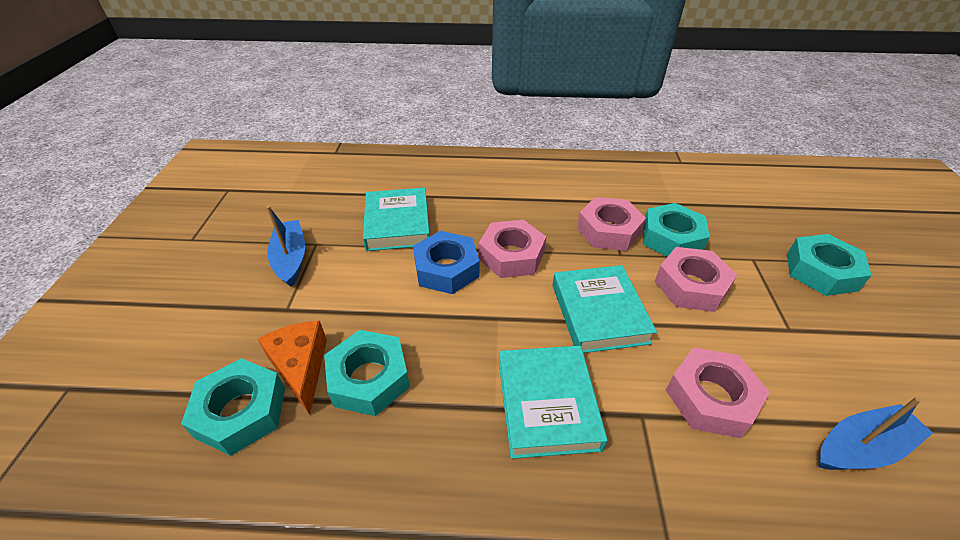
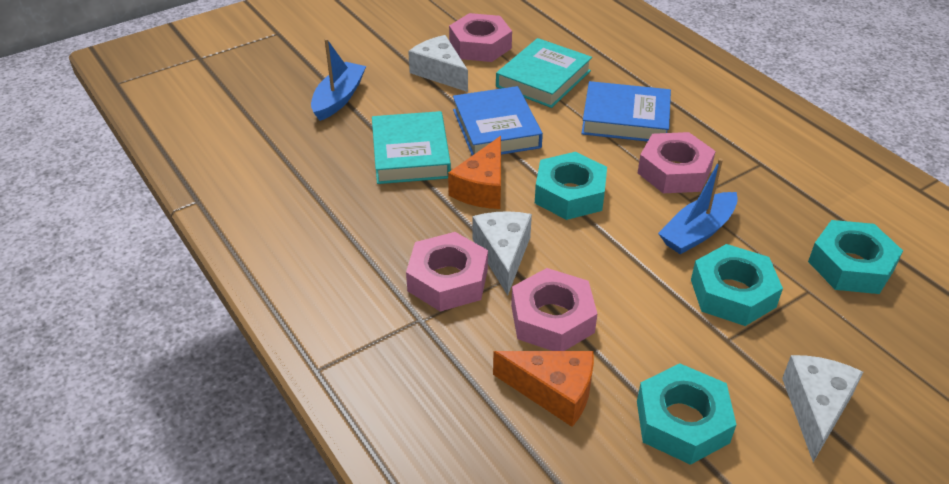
blue book: 0 -> 2
blue nut: 1 -> 0
orange cheese: 1 -> 2
turquoise book: 3 -> 2
white cheese: 0 -> 3

